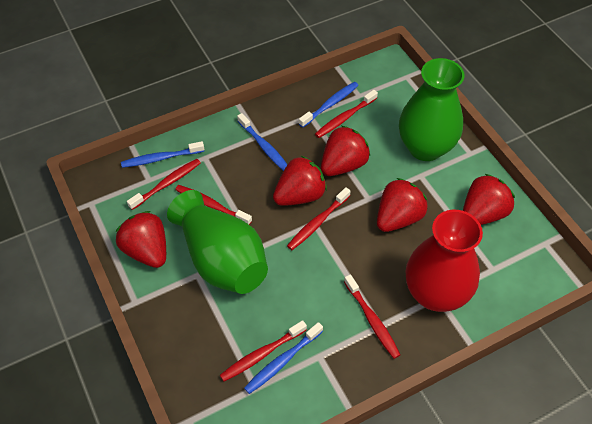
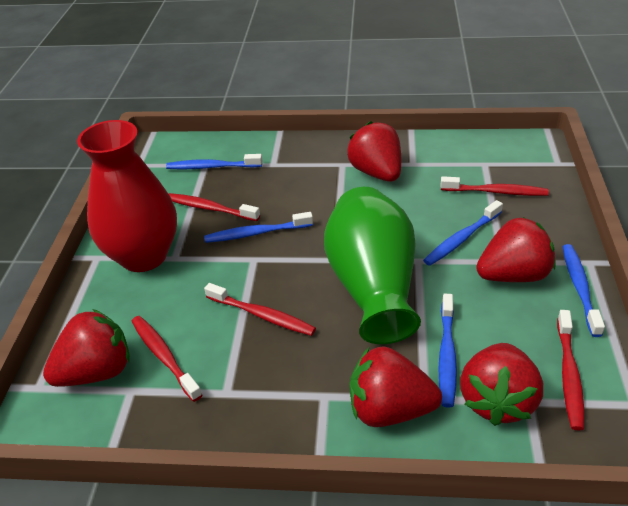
blue toothbrush: 4 -> 5
green vase: 2 -> 1
red toothbrush: 6 -> 5

